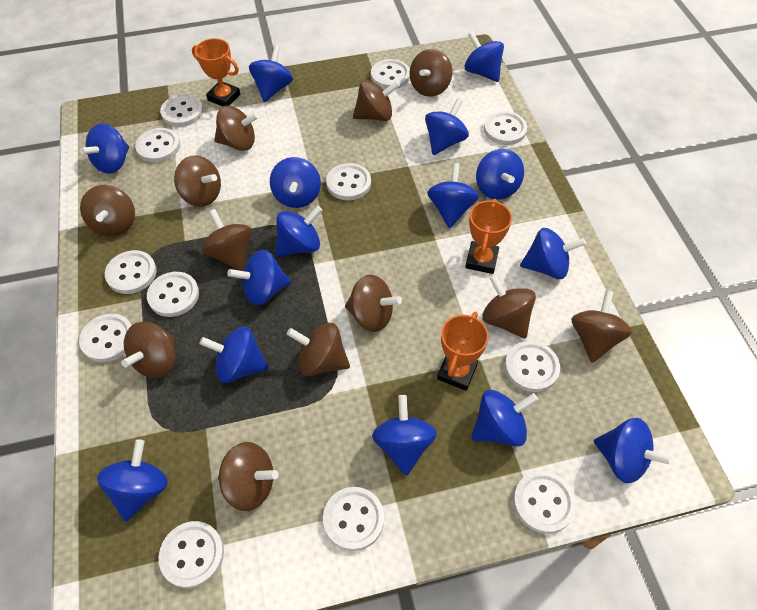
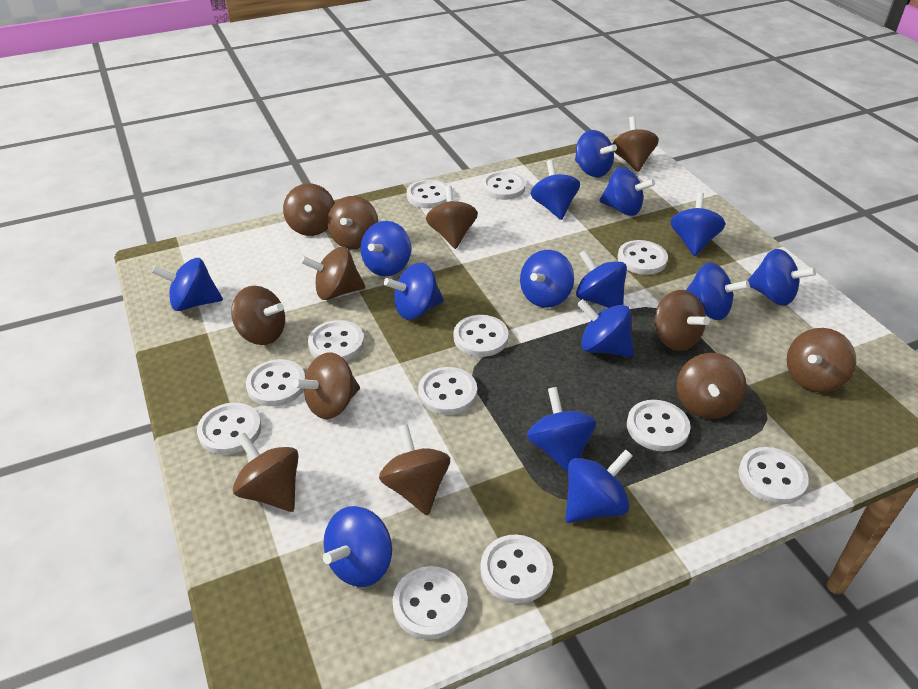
orange trophy: 3 -> 0

